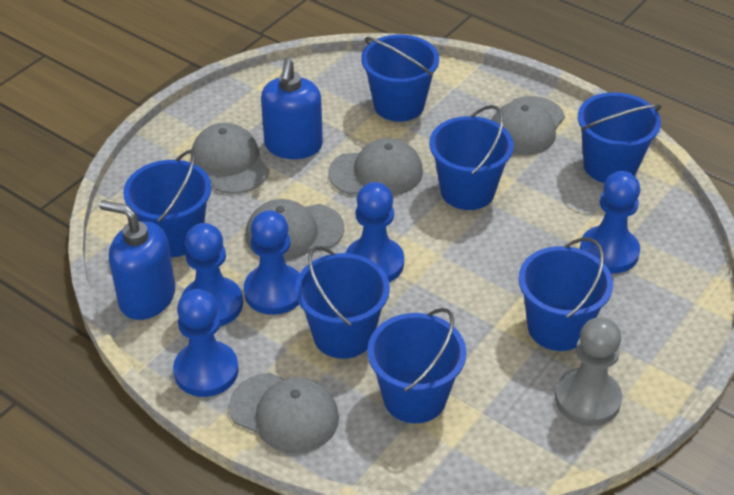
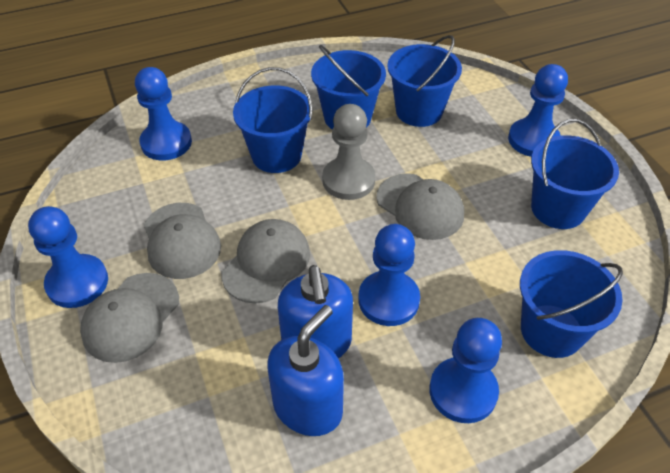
blue bucket: 7 -> 5
grey cap: 5 -> 4

